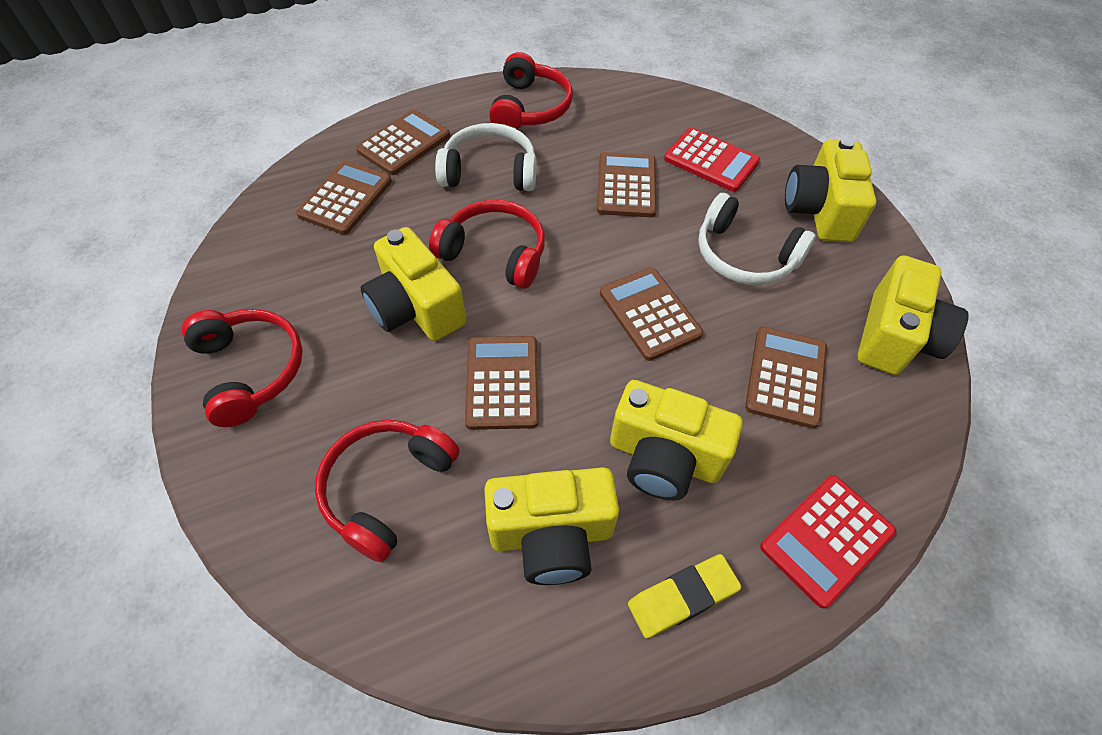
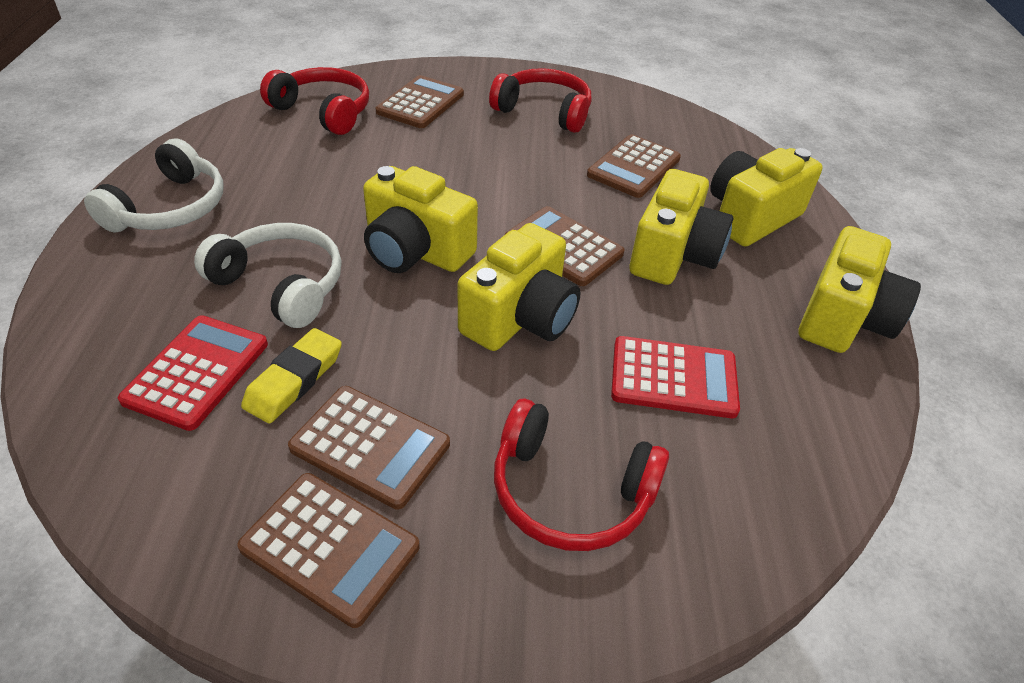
brown calculator: 6 -> 5
red headphones: 4 -> 3

